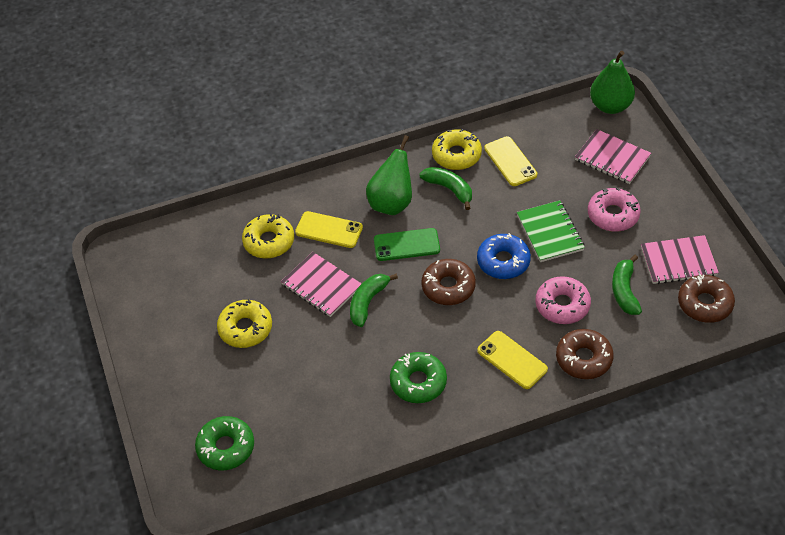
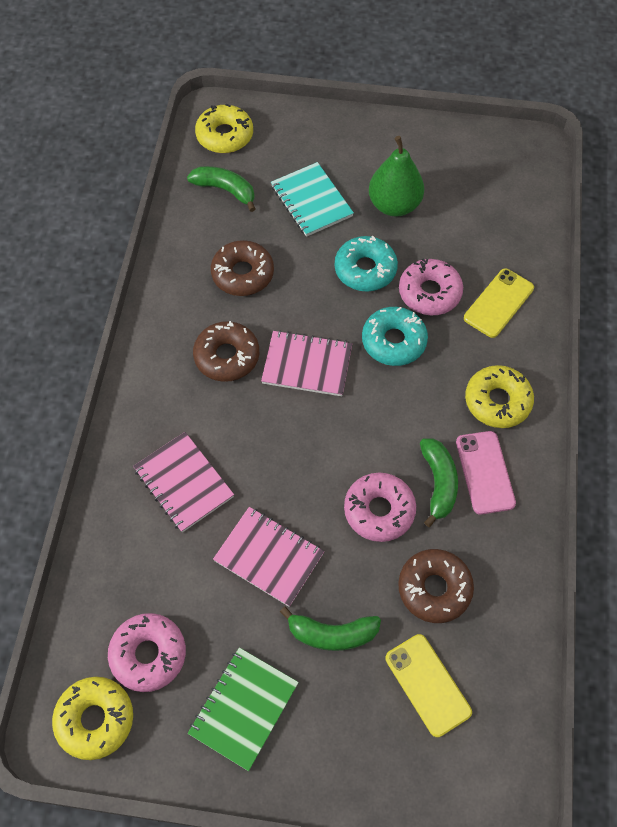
blue donut: 1 -> 0
green donut: 2 -> 0
green pear: 2 -> 1
green phone: 1 -> 0
pink donut: 2 -> 3
pink phone: 0 -> 1
turquoise donut: 0 -> 2
turquoise notebook: 0 -> 1
yellow phone: 3 -> 2

